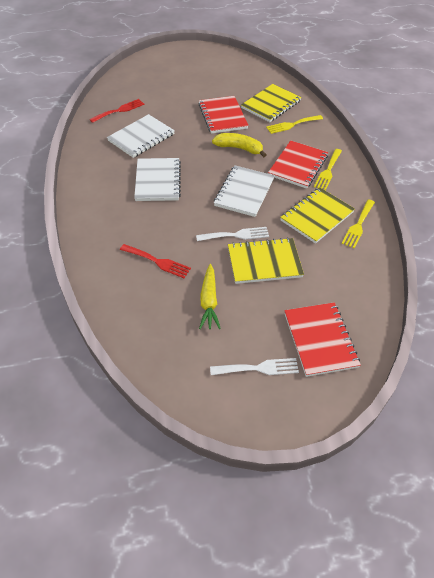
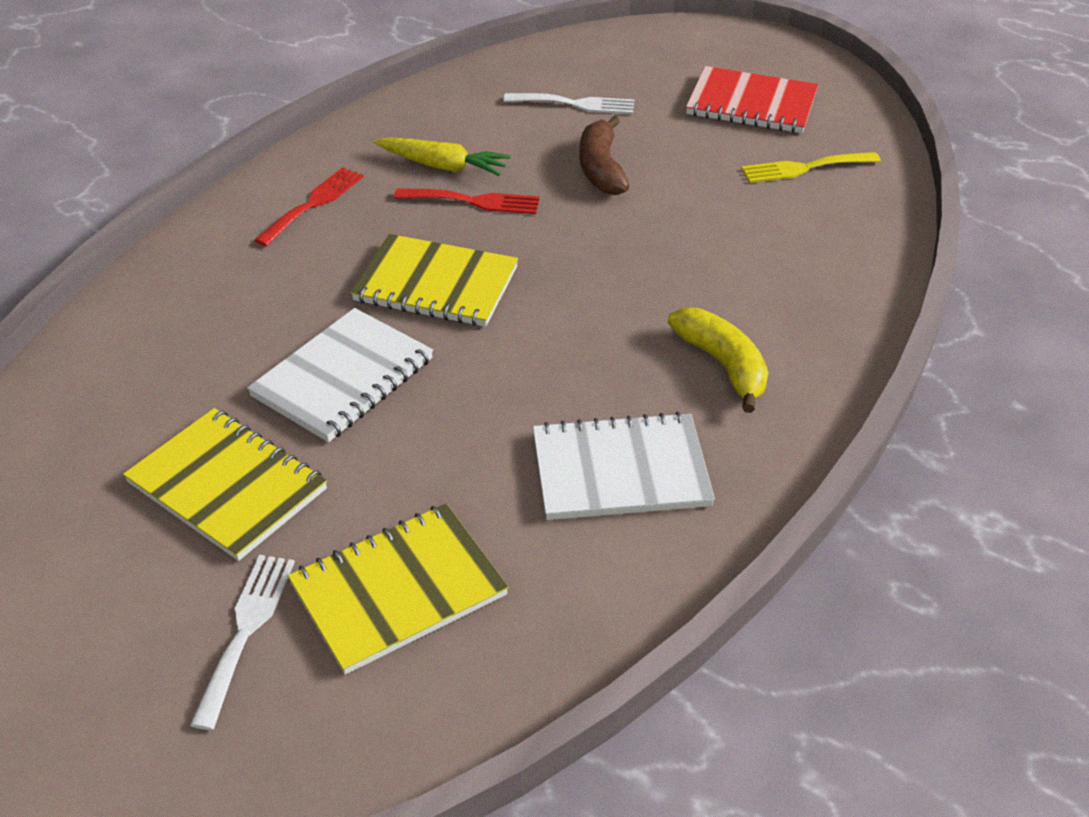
brown banana: 0 -> 1
red notebook: 3 -> 1
white notebook: 3 -> 2
yellow fork: 3 -> 1

